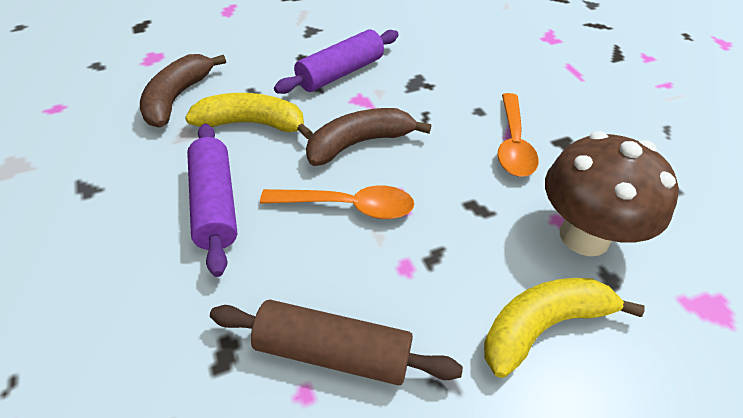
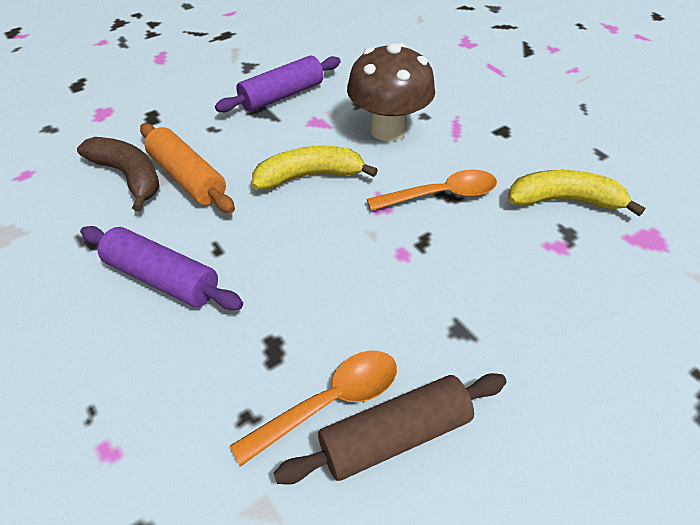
brown banana: 2 -> 1
orange rolling pin: 0 -> 1

